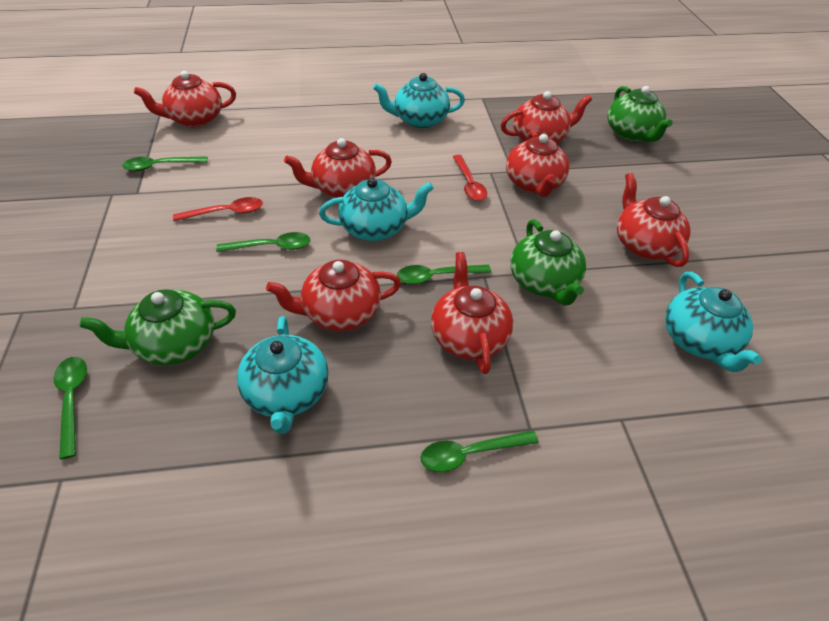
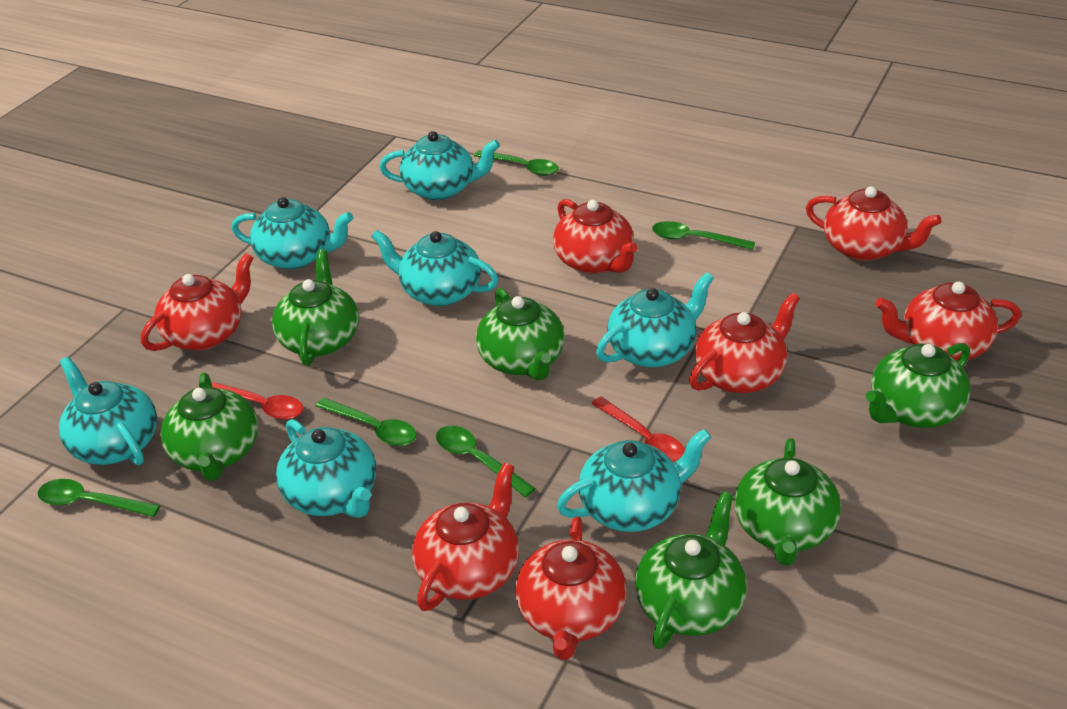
green teapot: 3 -> 6
turquoise teapot: 4 -> 7

